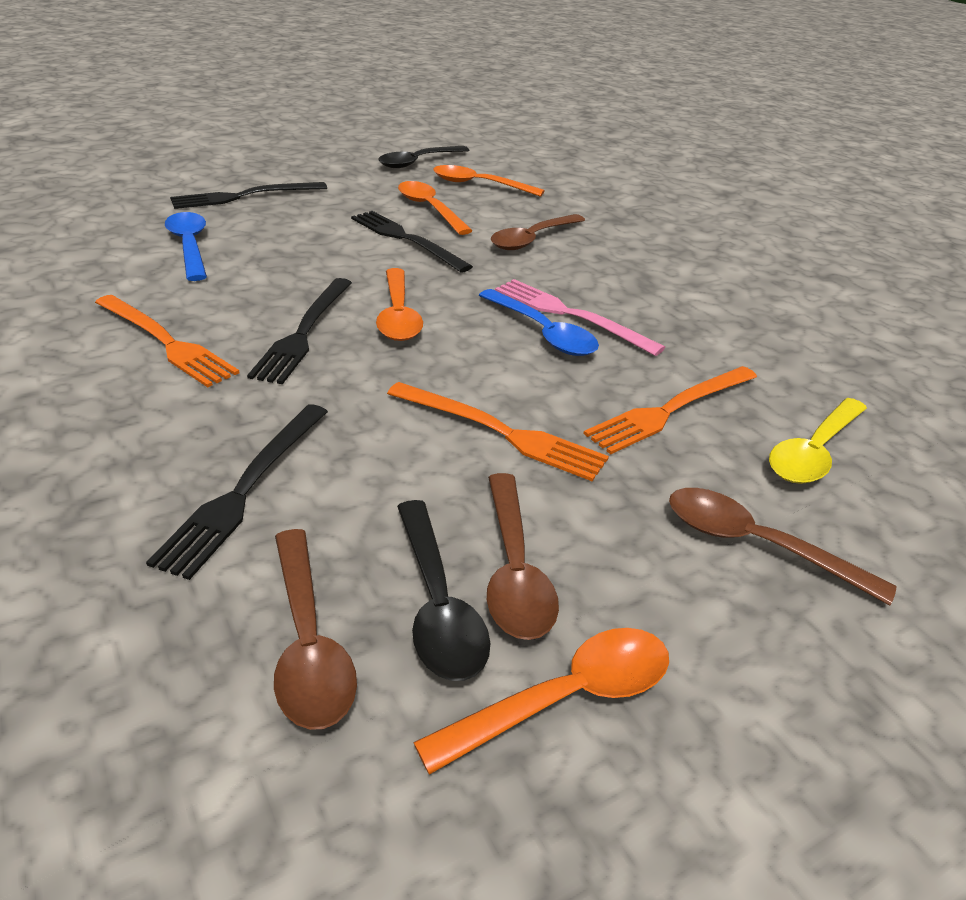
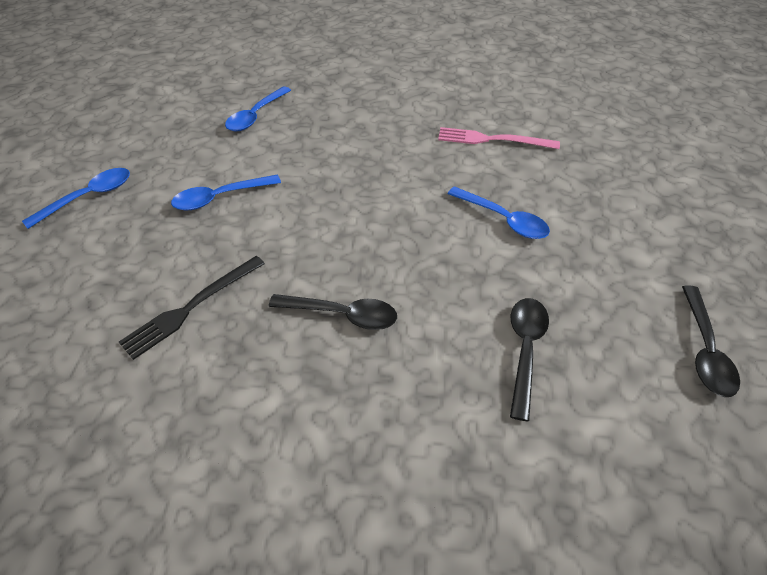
black fork: 4 -> 1
black spoon: 2 -> 3
blue spoon: 2 -> 4
brown spoon: 4 -> 0
orange fork: 3 -> 0
orange spoon: 4 -> 0
yellow spoon: 1 -> 0

